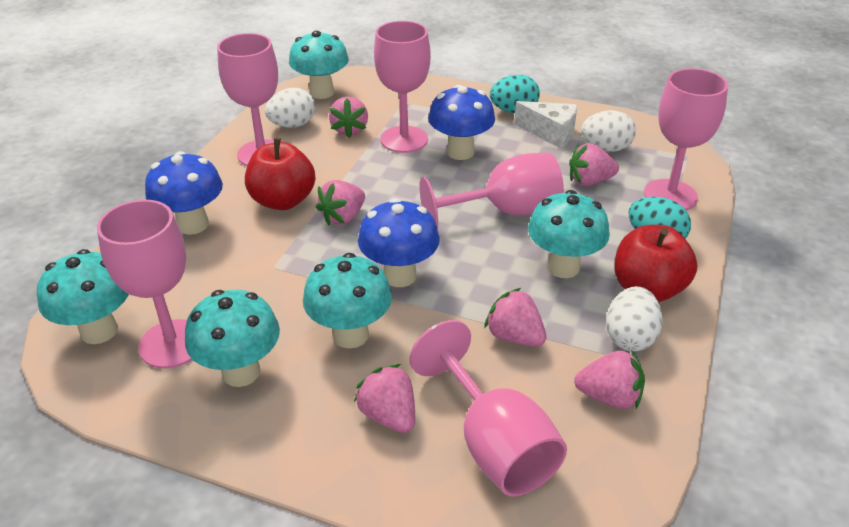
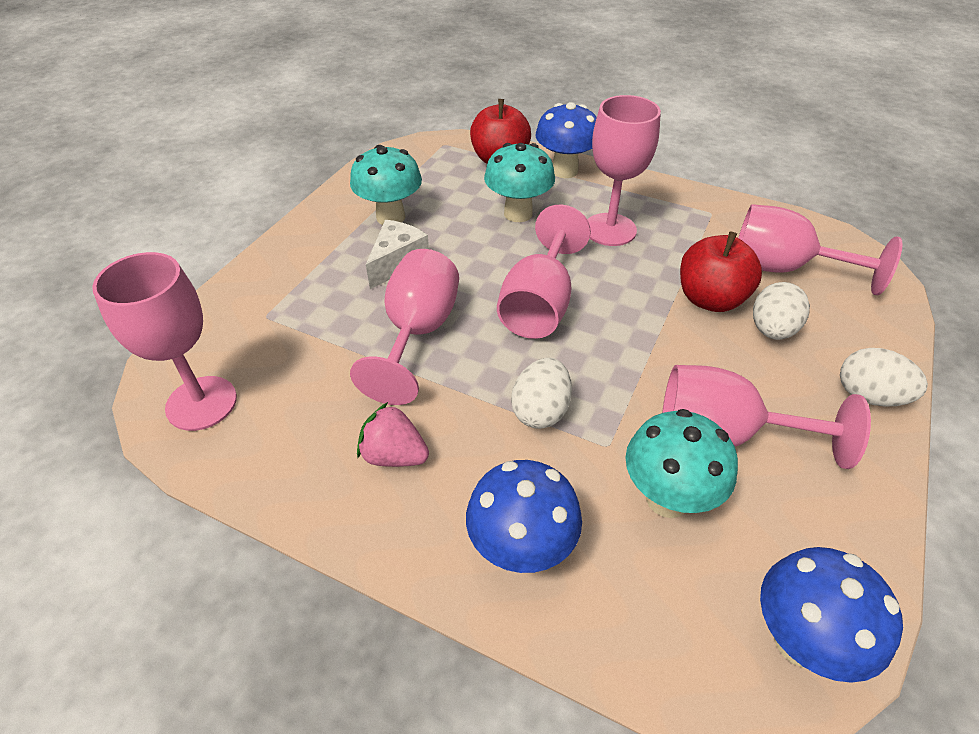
pink strawberry: 6 -> 1
turquoise egg: 2 -> 0
turquoise mushroom: 5 -> 3

